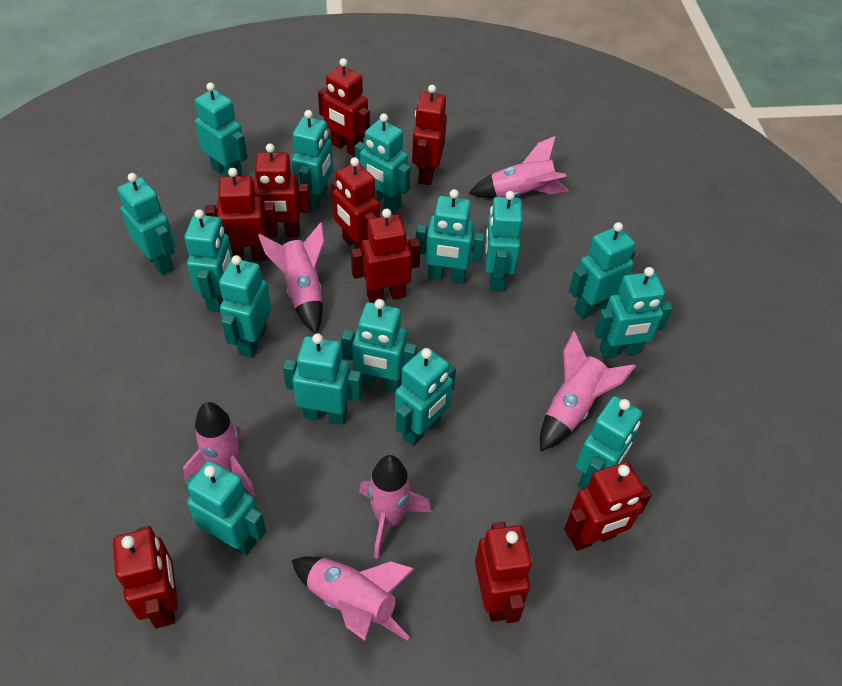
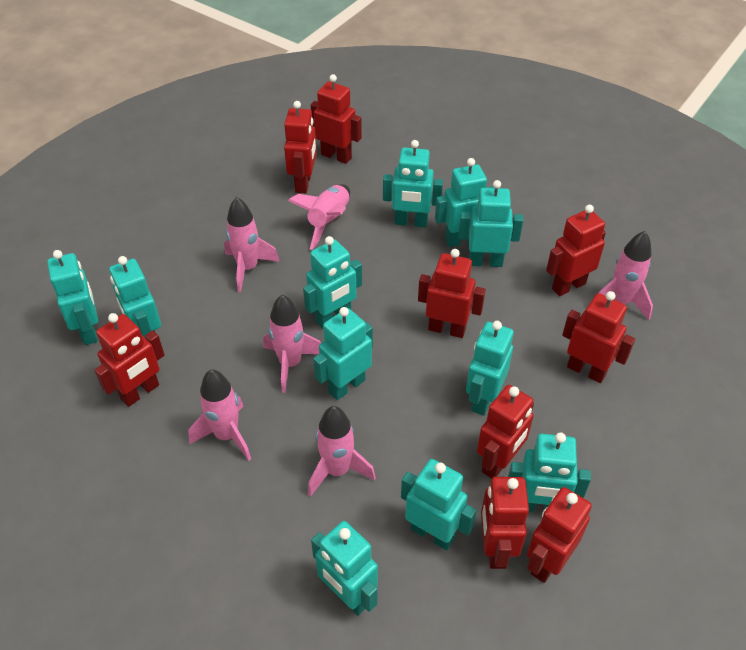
turquoise robot: 15 -> 11

